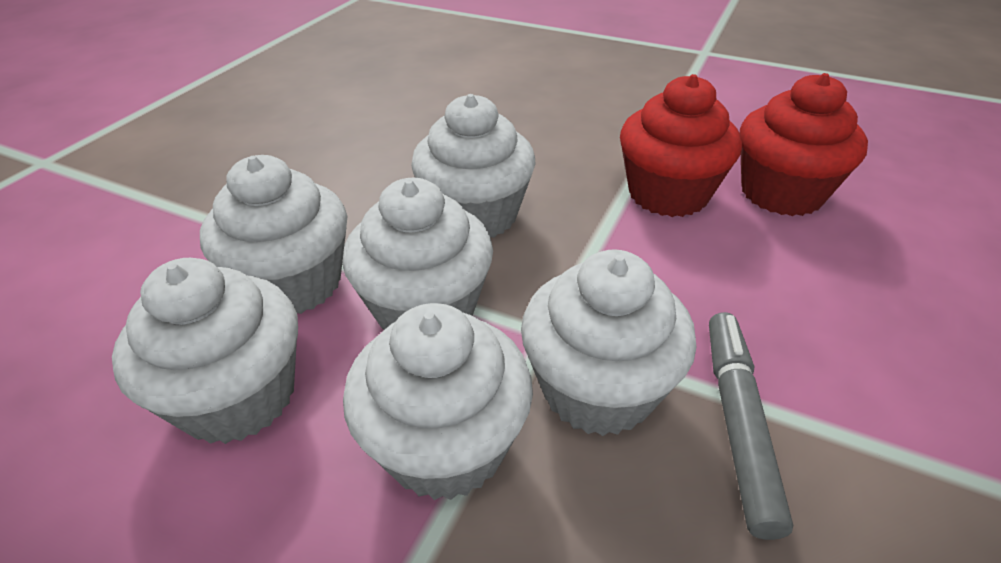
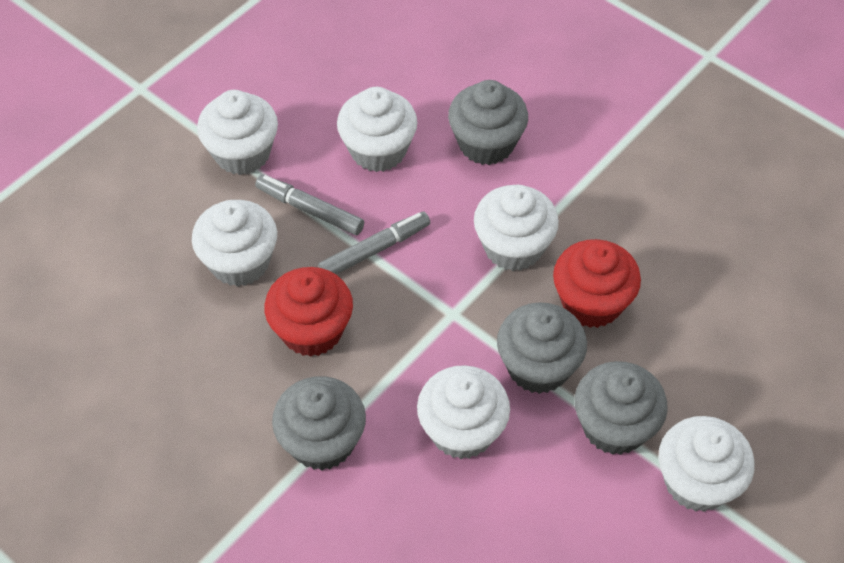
grey cupcake: 0 -> 4
grey marker: 1 -> 2

